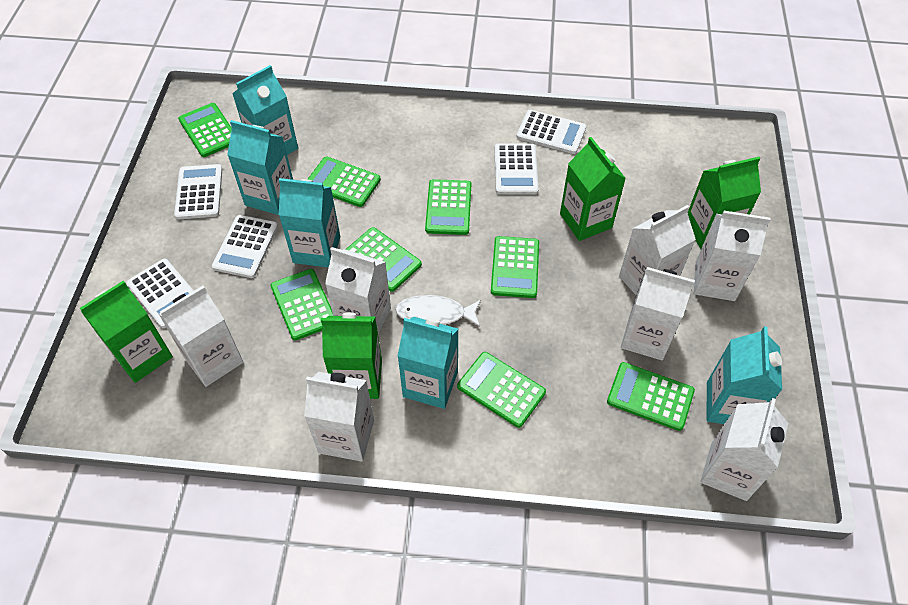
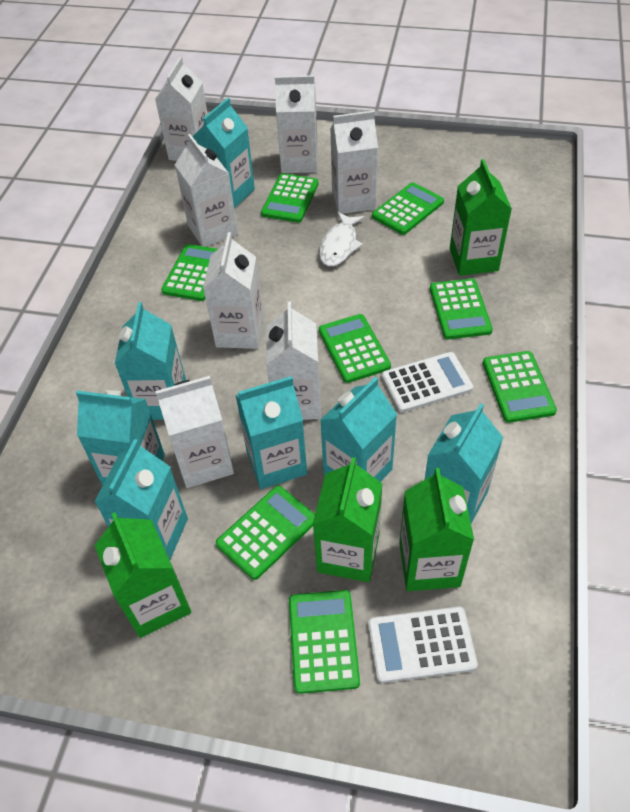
turquoise carton: 5 -> 7
white calculator: 5 -> 2

